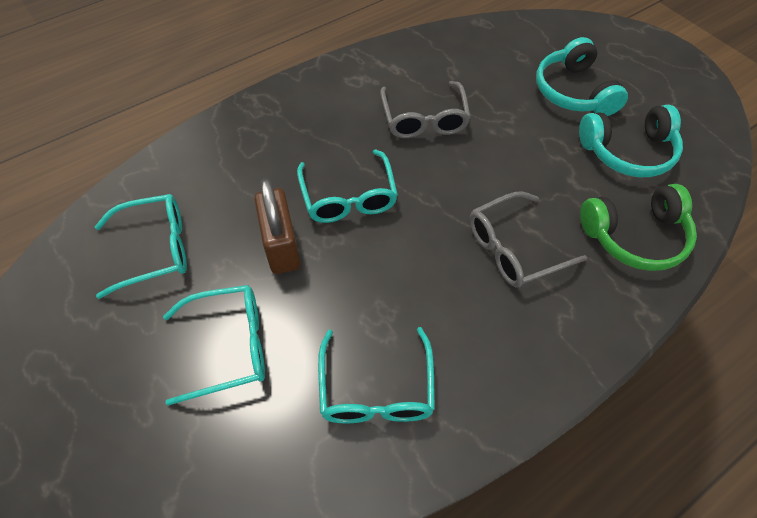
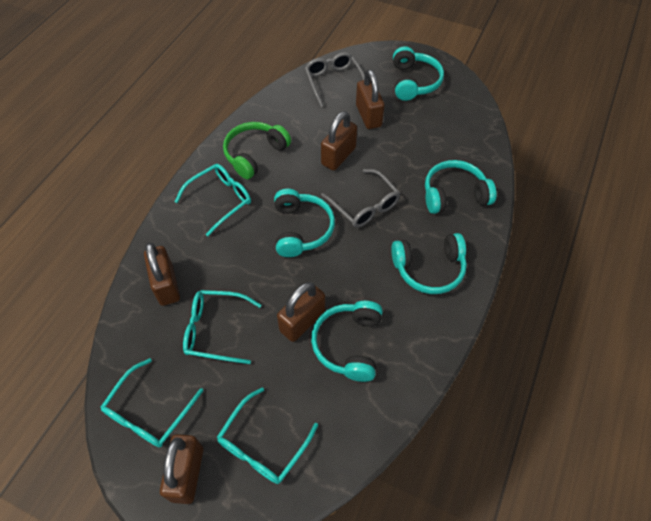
brown padlock: 1 -> 5
turquoise headphones: 2 -> 5

